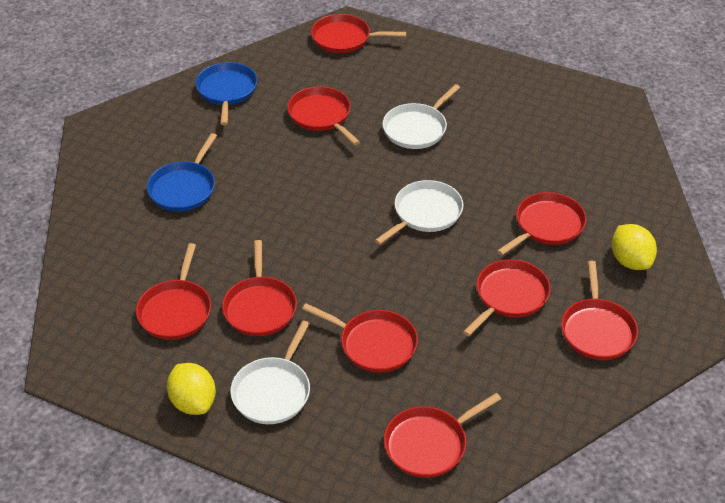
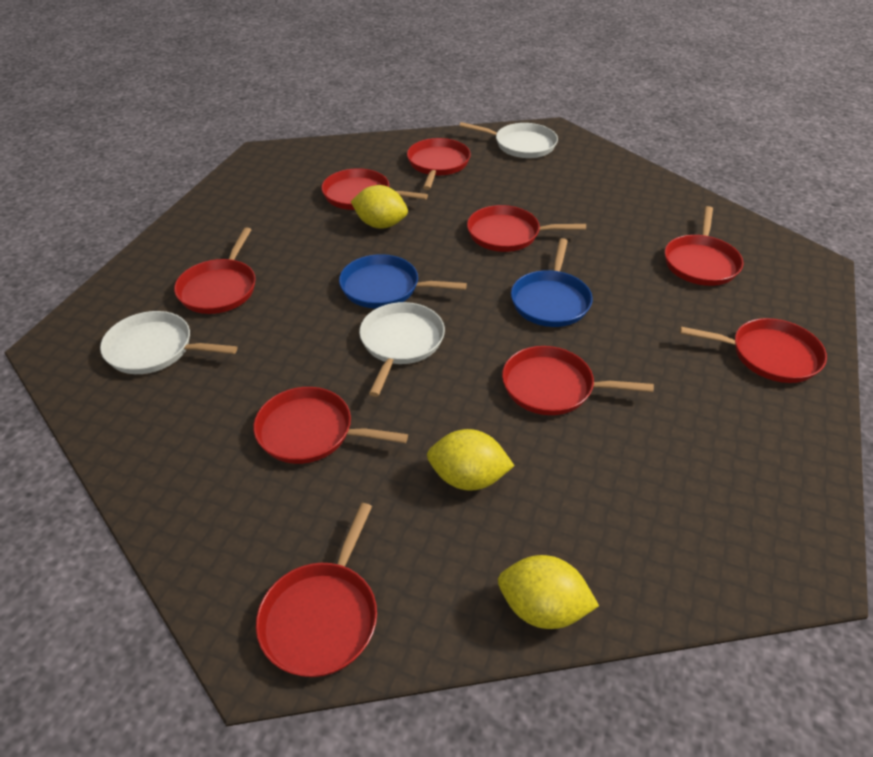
yellow lemon: 2 -> 3

